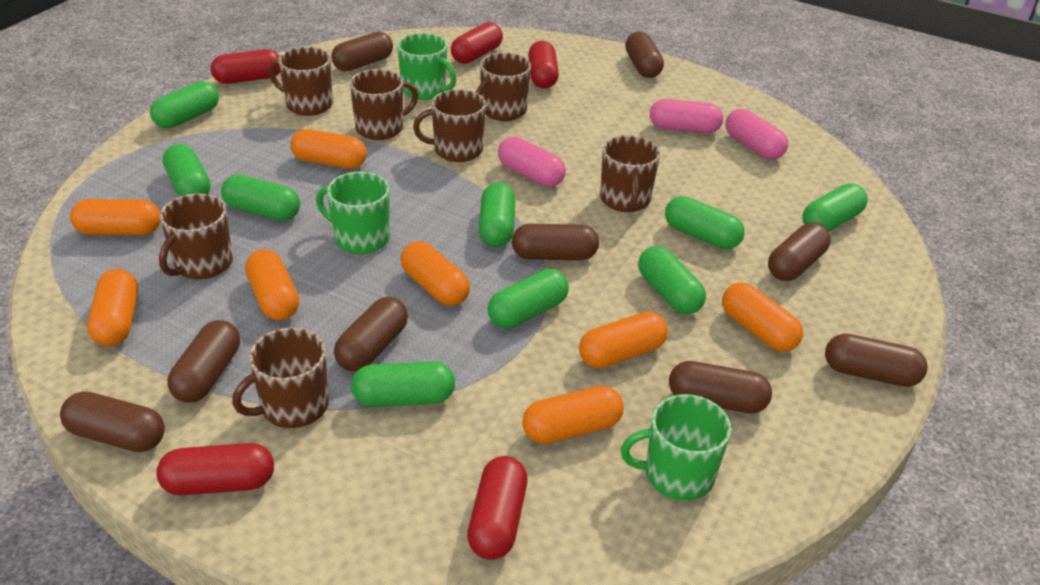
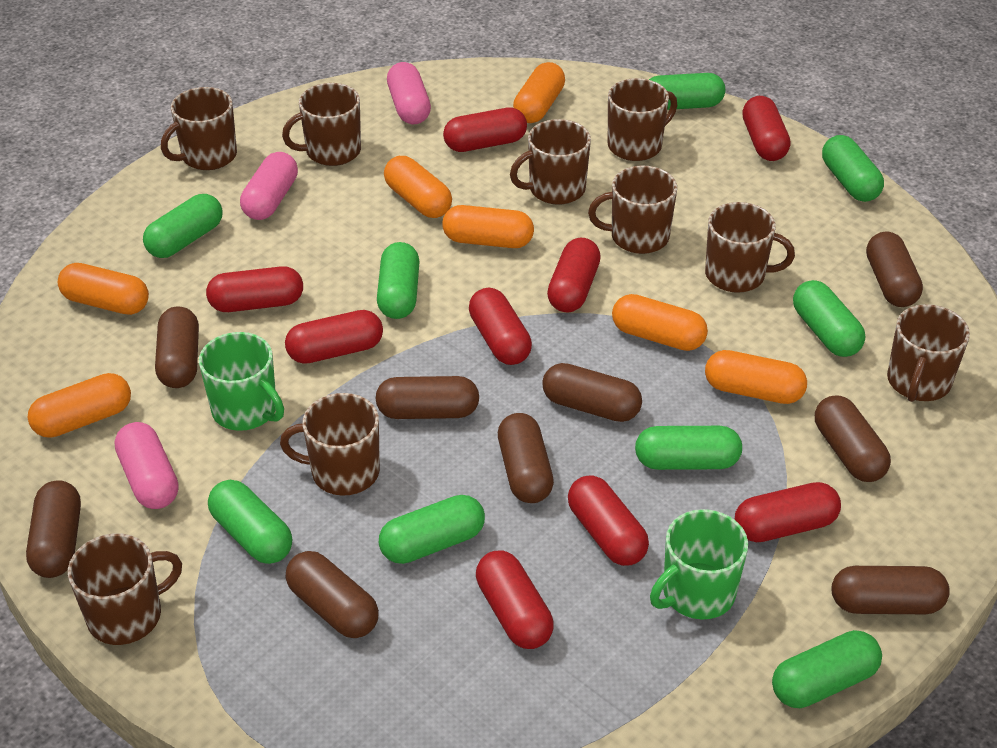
brown mug: 7 -> 9
green mug: 3 -> 2
orange capsule: 8 -> 7
red capsule: 5 -> 9

